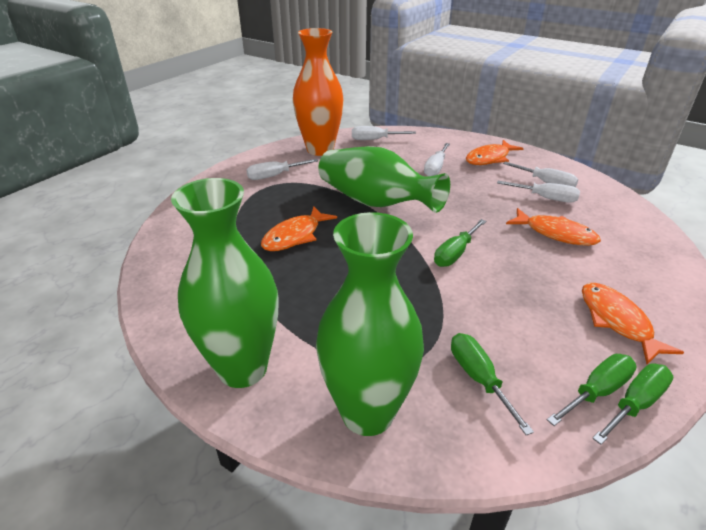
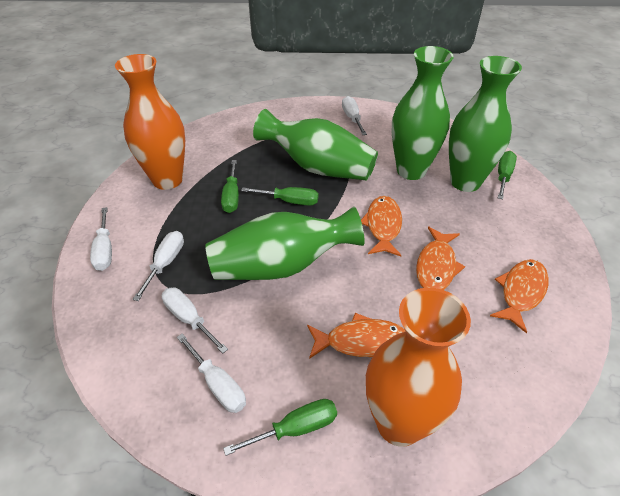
green vase: 3 -> 4
orange vase: 1 -> 2

